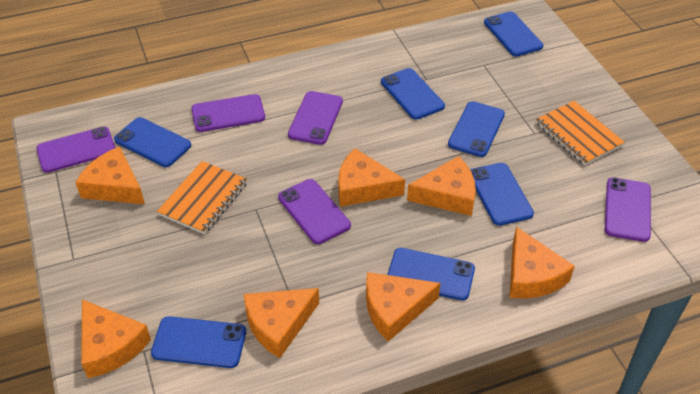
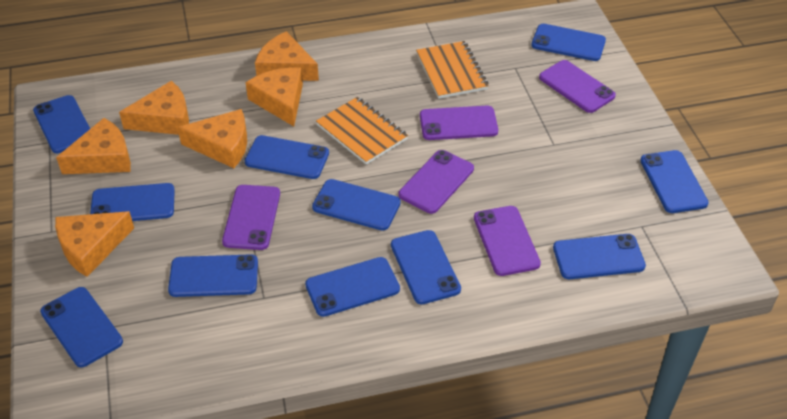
blue phone: 7 -> 11
orange cheese: 7 -> 6

